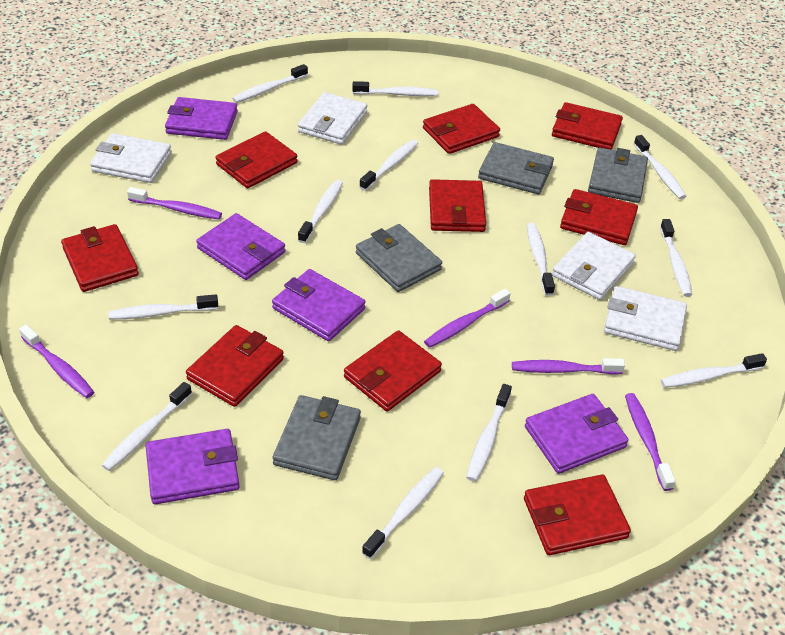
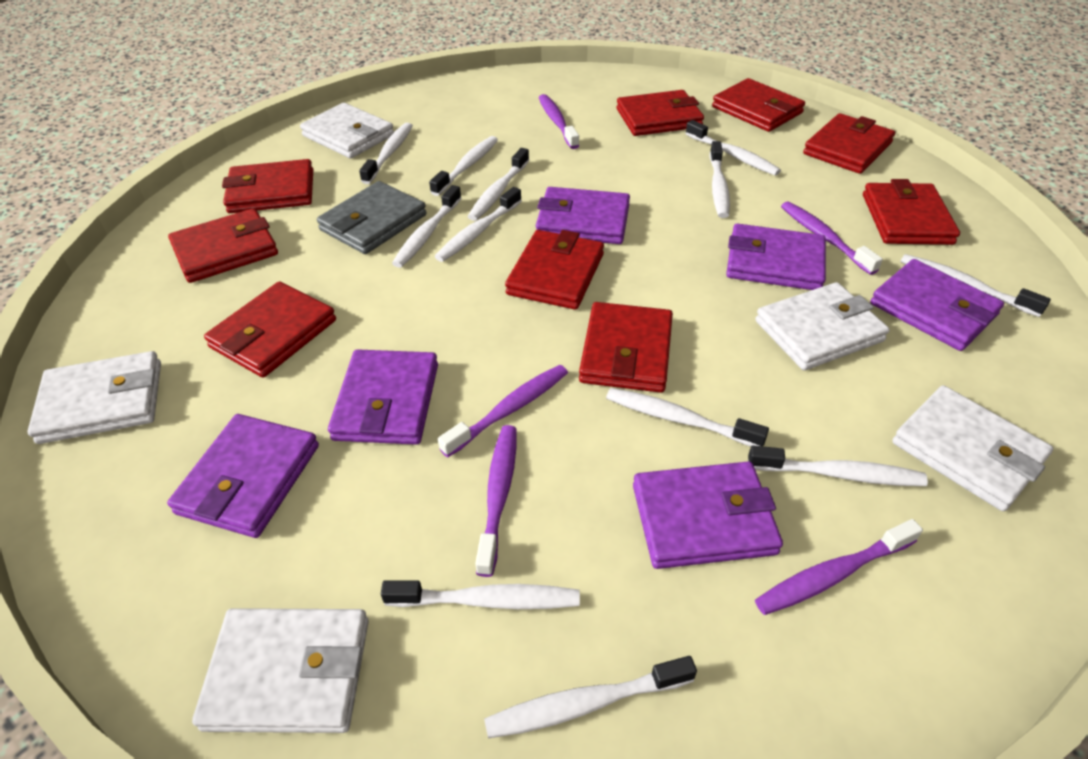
grey wallet: 4 -> 1
purple wallet: 5 -> 6
white wallet: 4 -> 5

